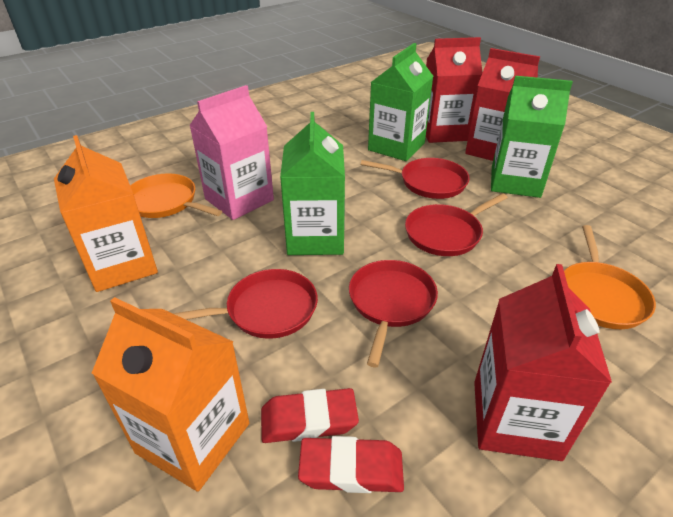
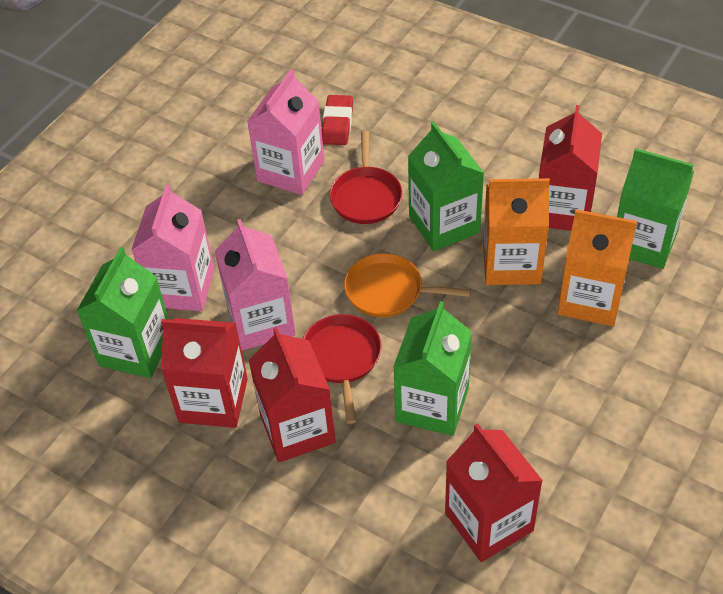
green carton: 3 -> 4
orange pan: 2 -> 1
pink carton: 1 -> 3
red carton: 3 -> 4
red eraser: 2 -> 1
red pan: 4 -> 2

